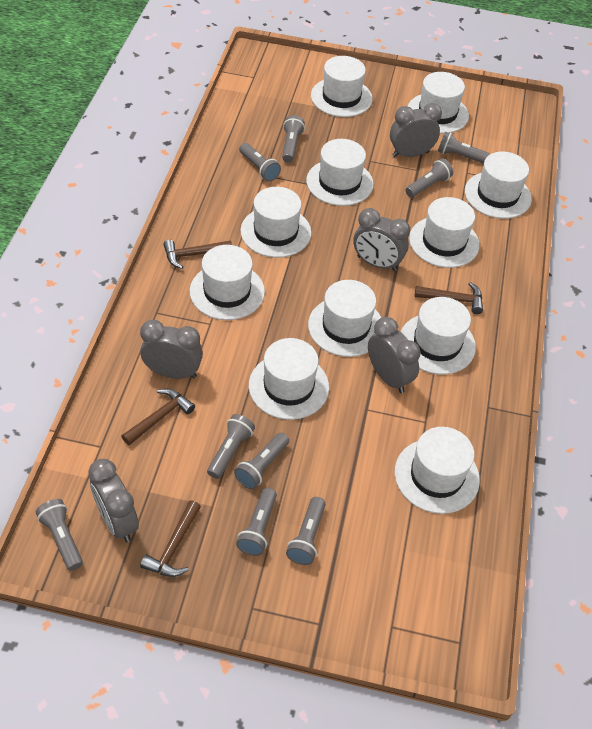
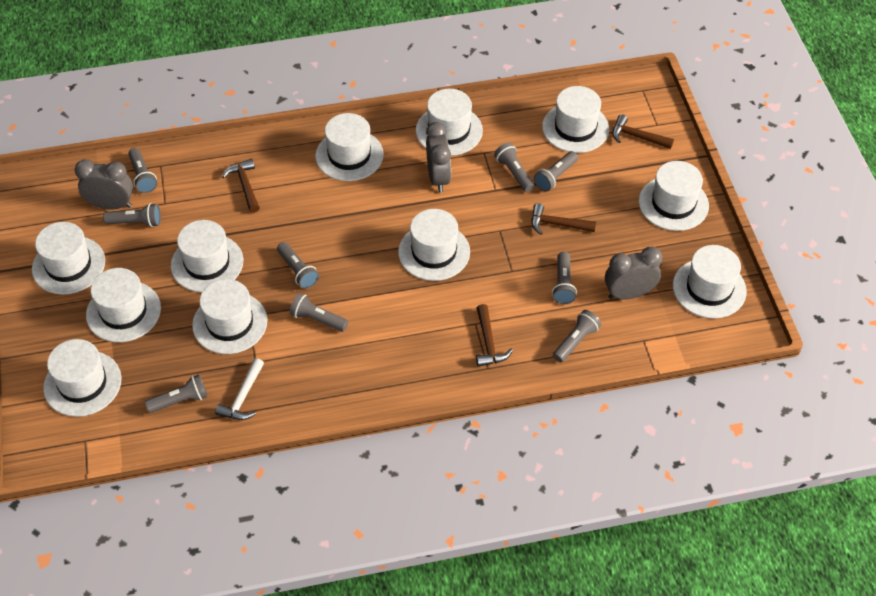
grey clock: 5 -> 3
white hammer: 0 -> 1

